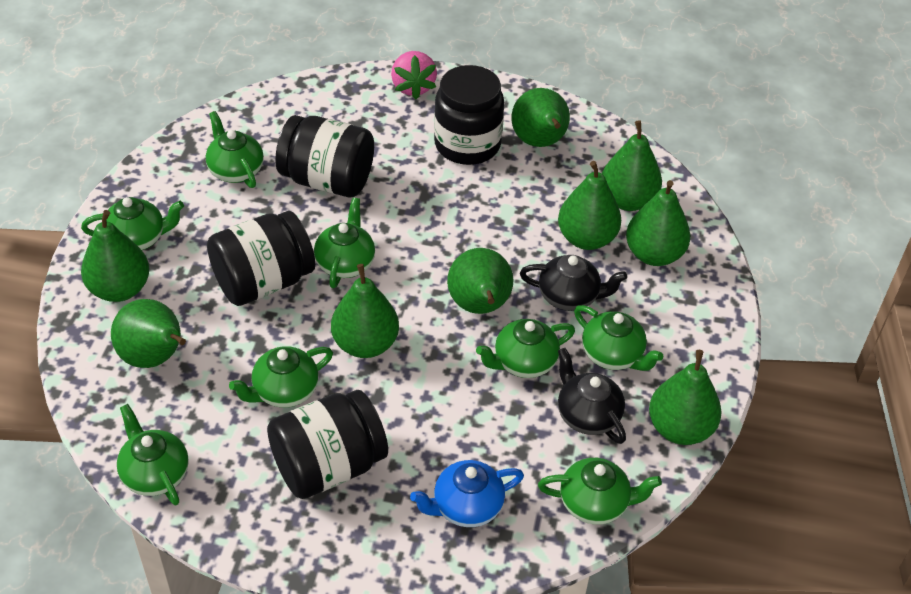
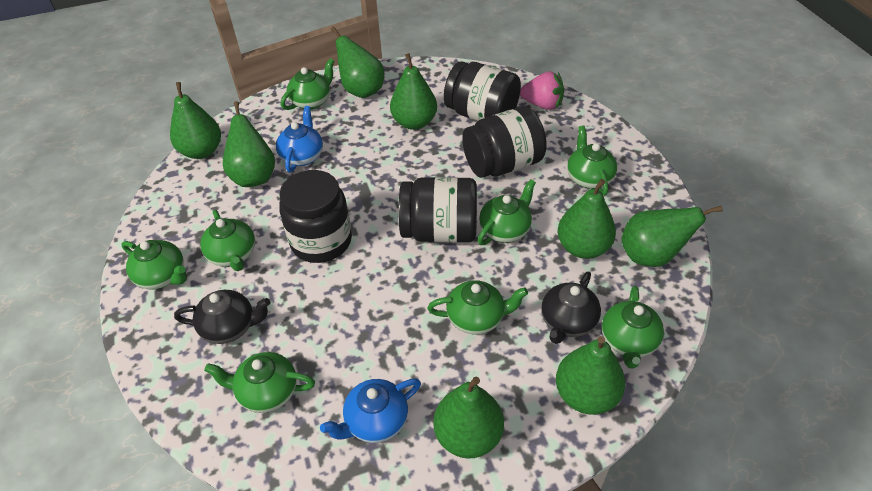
blue teapot: 1 -> 2
green pear: 9 -> 8

